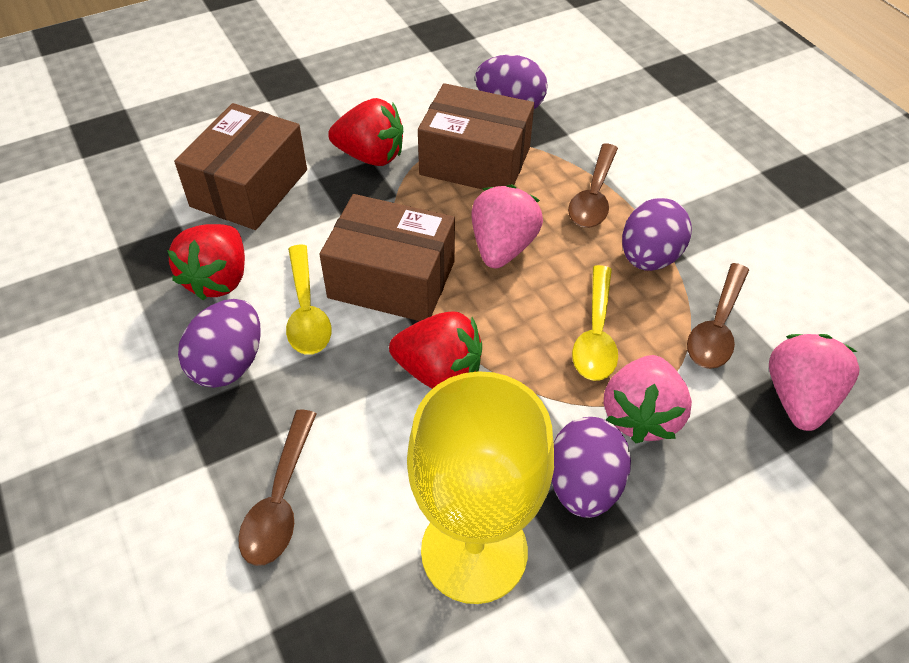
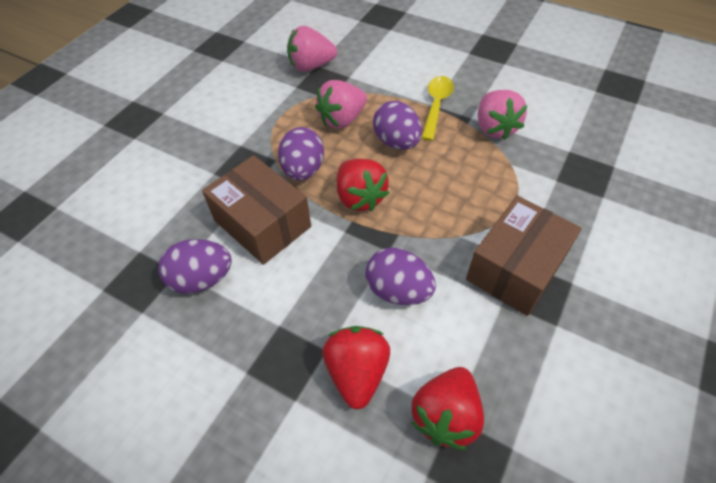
brown box: 3 -> 2
brown spoon: 3 -> 0
yellow goblet: 1 -> 0
yellow spoon: 2 -> 1

